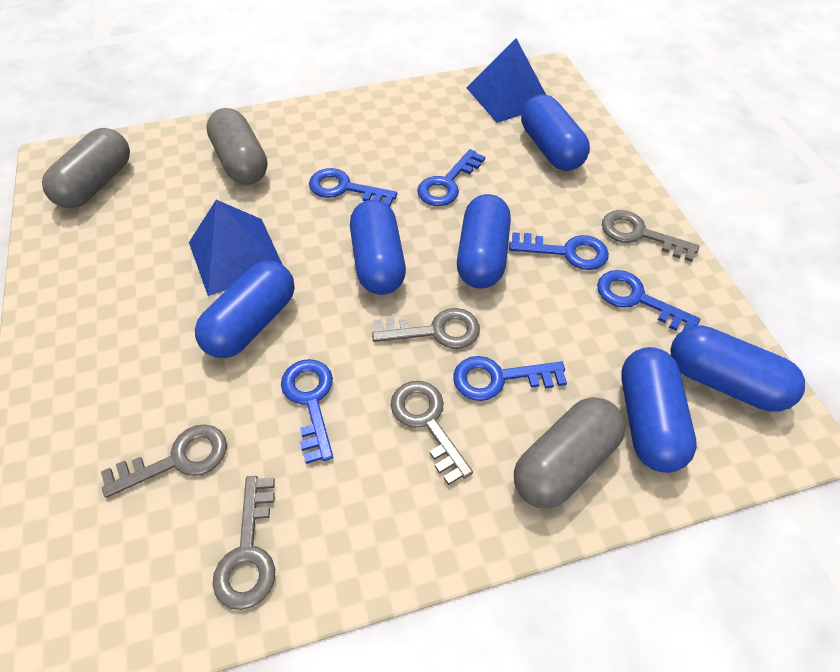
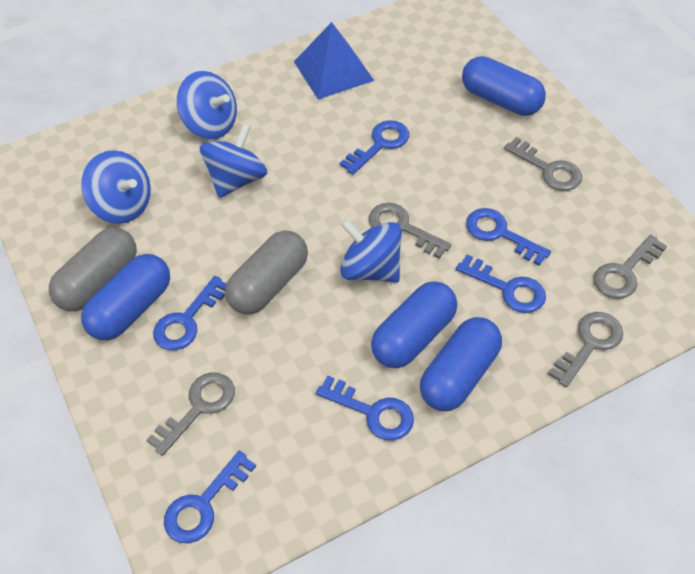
blue capsule: 6 -> 4
blue pyramid: 2 -> 1
blue spinning top: 0 -> 4
grey capsule: 3 -> 2

